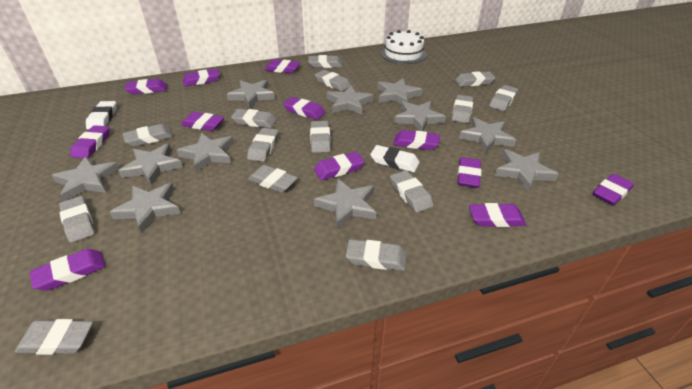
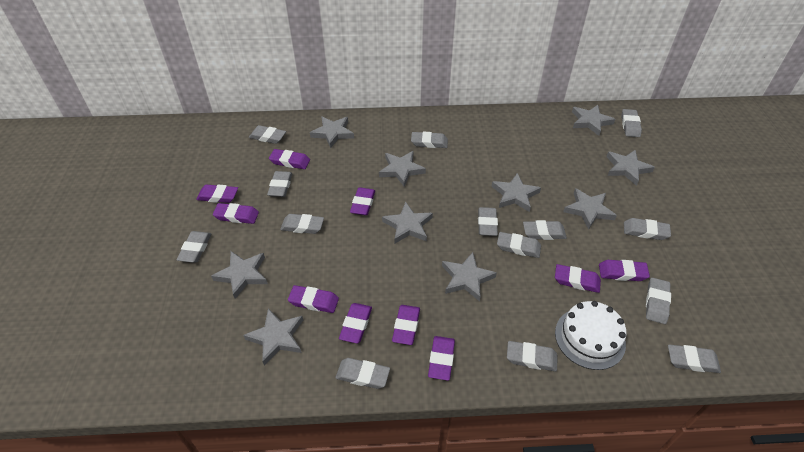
grey star: 11 -> 10
purple eraser: 12 -> 10
white eraser: 2 -> 0

